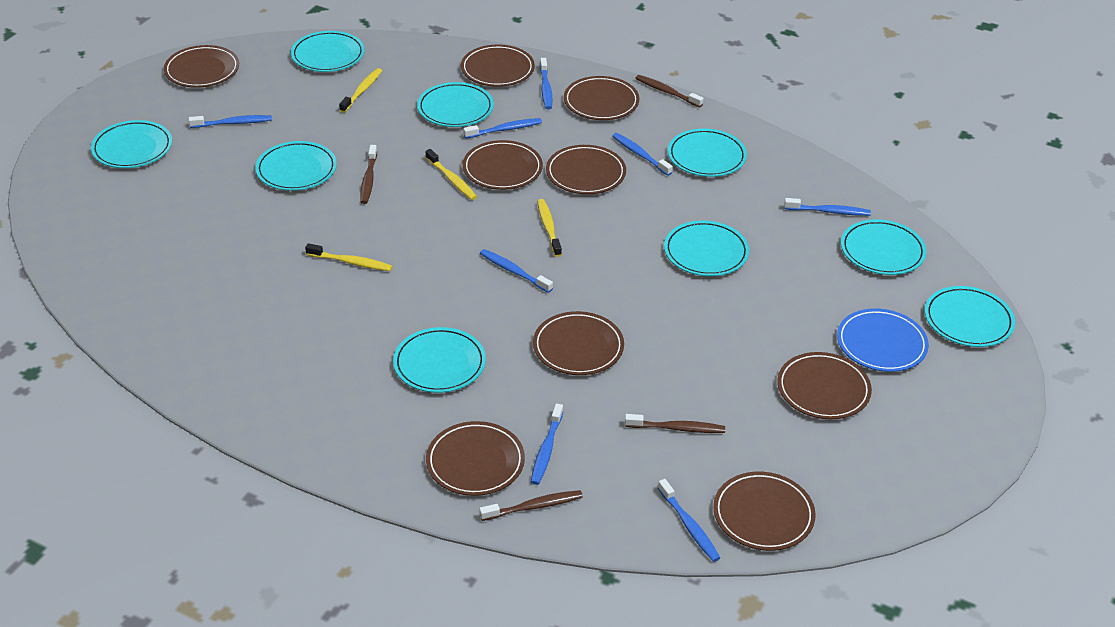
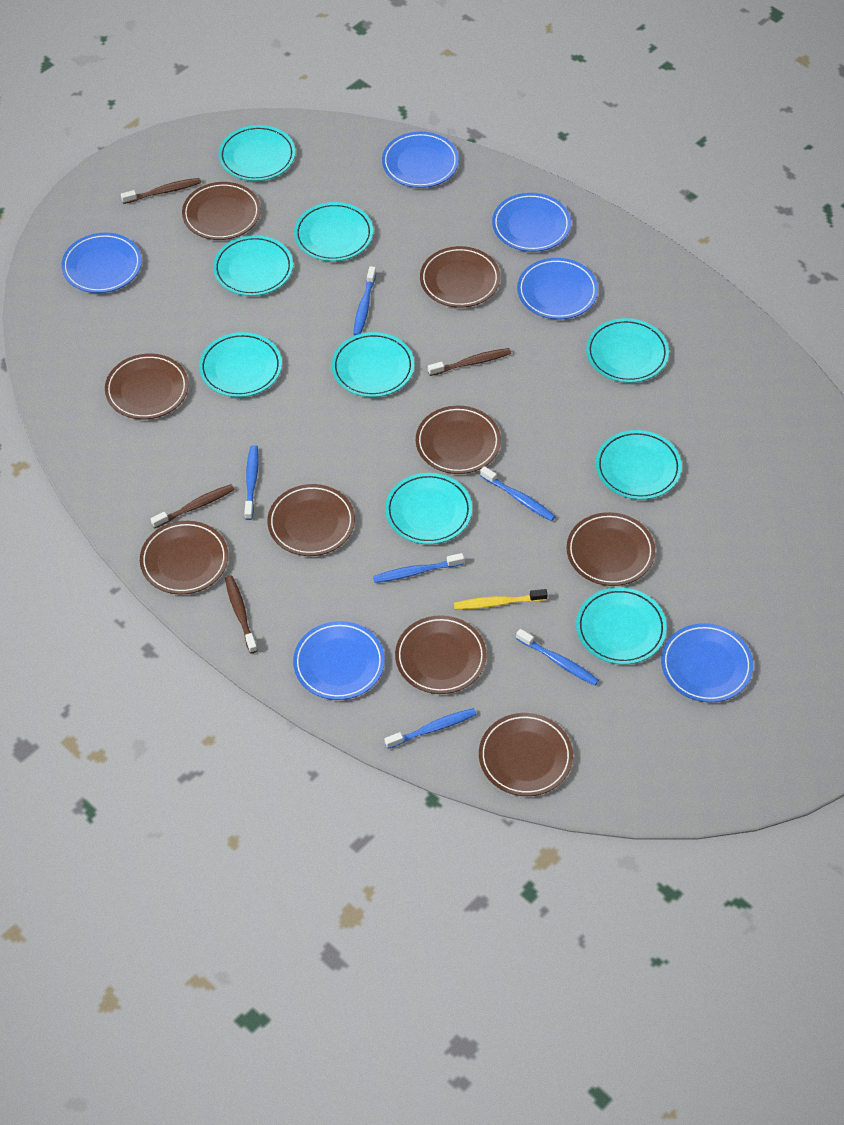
blue plate: 1 -> 6
blue toothbrush: 8 -> 6
yellow toothbrush: 4 -> 1

